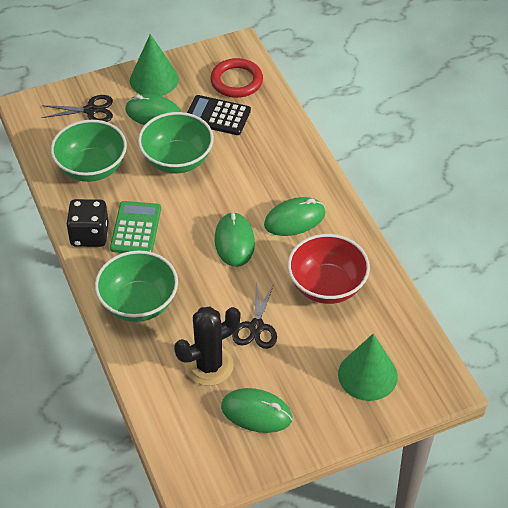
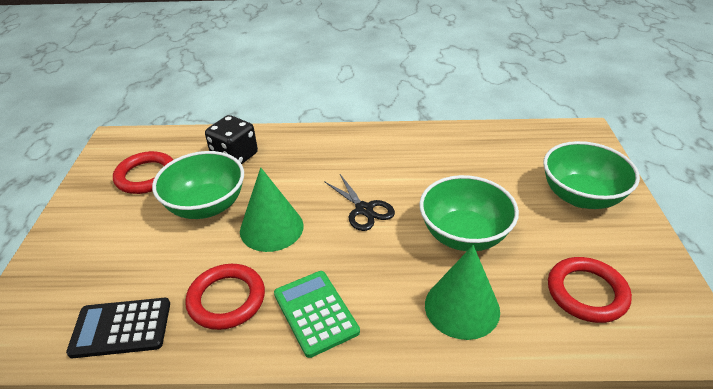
black cactus: 1 -> 0
black scissors: 2 -> 1
green mouse: 4 -> 0
red bowl: 1 -> 0
red ring: 1 -> 3

